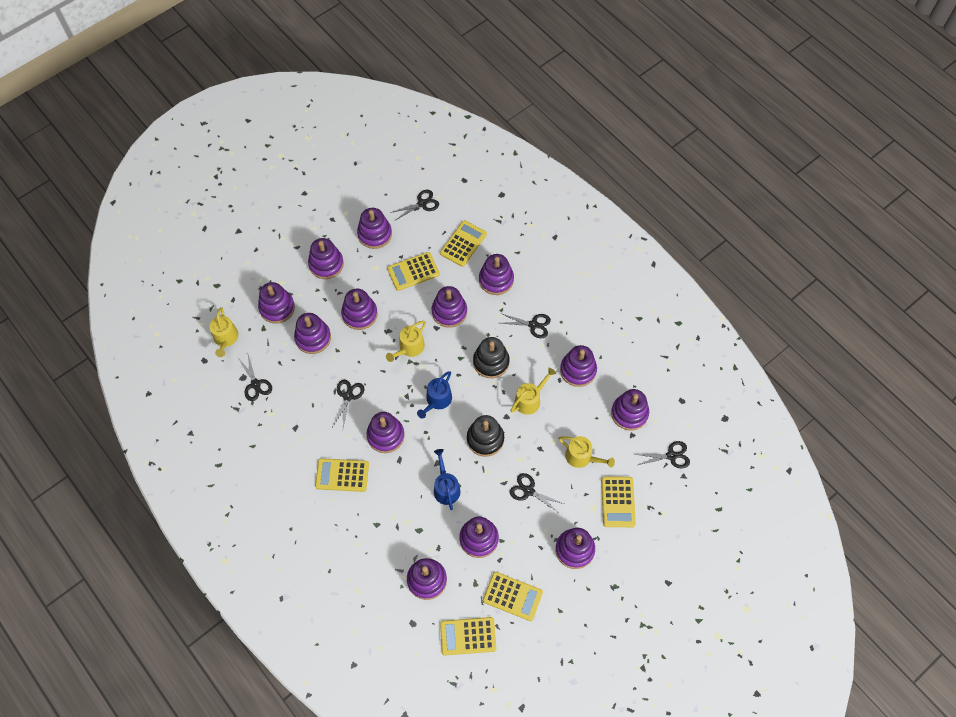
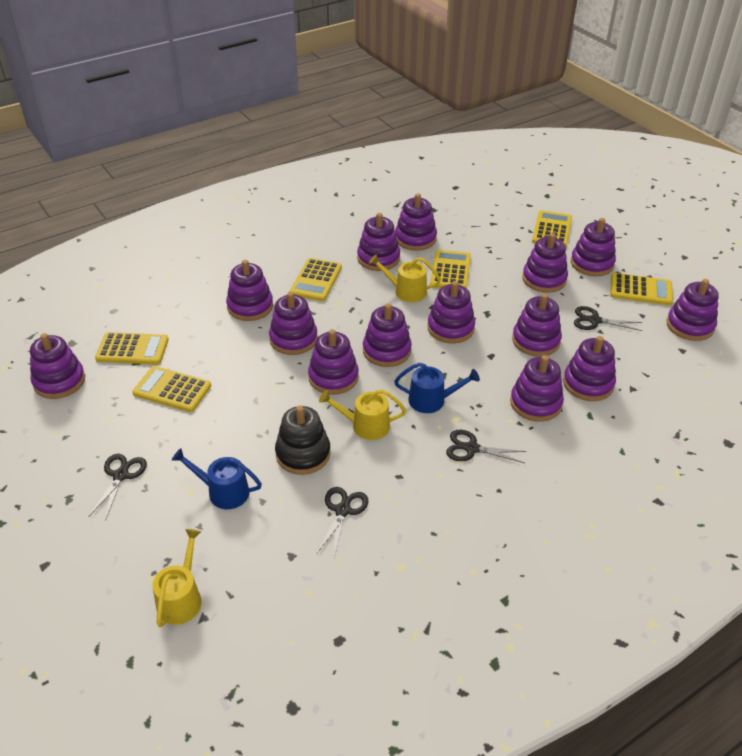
black scissors: 6 -> 4
black stacking toy: 2 -> 1
purple stacking toy: 13 -> 14
yellow watering can: 4 -> 3

